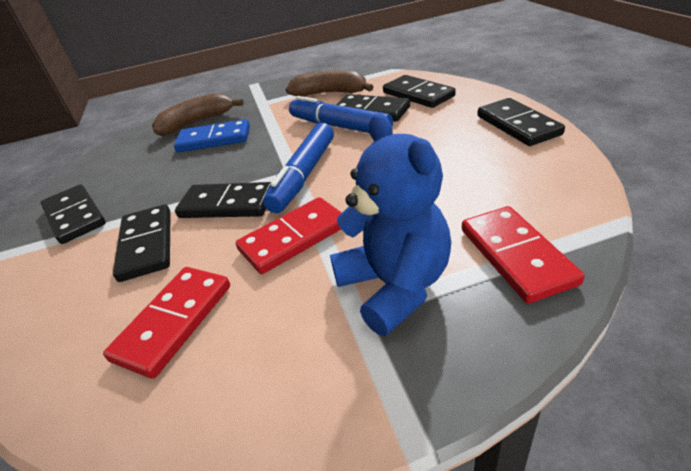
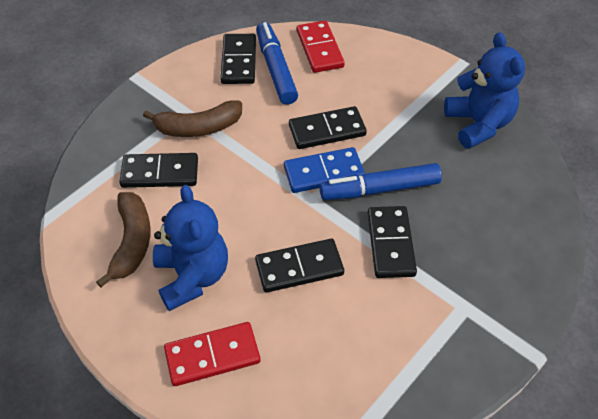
black domino: 6 -> 5
blue teddy bear: 1 -> 2
red domino: 3 -> 2

